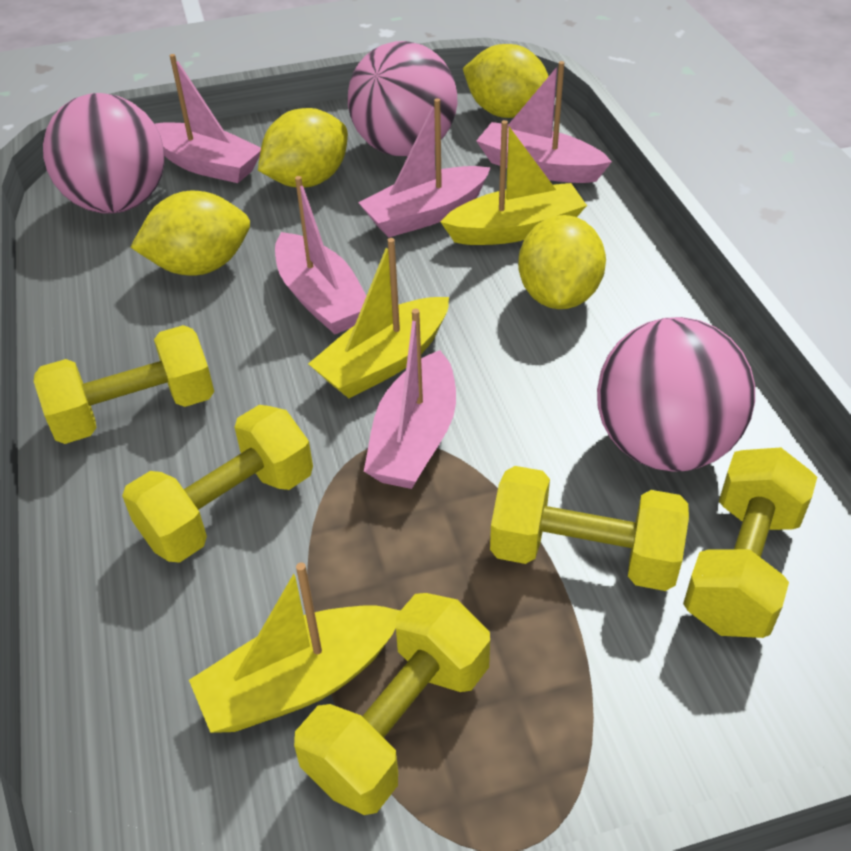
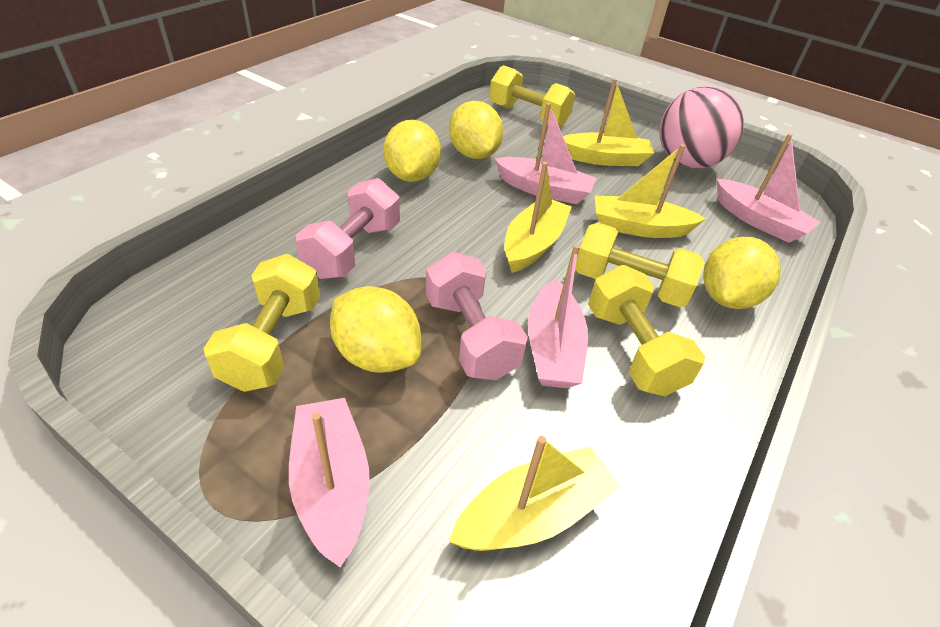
pink ball: 3 -> 1
pink boat: 5 -> 4
pink dumbbell: 0 -> 2
yellow boat: 3 -> 4
yellow dumbbell: 5 -> 4

